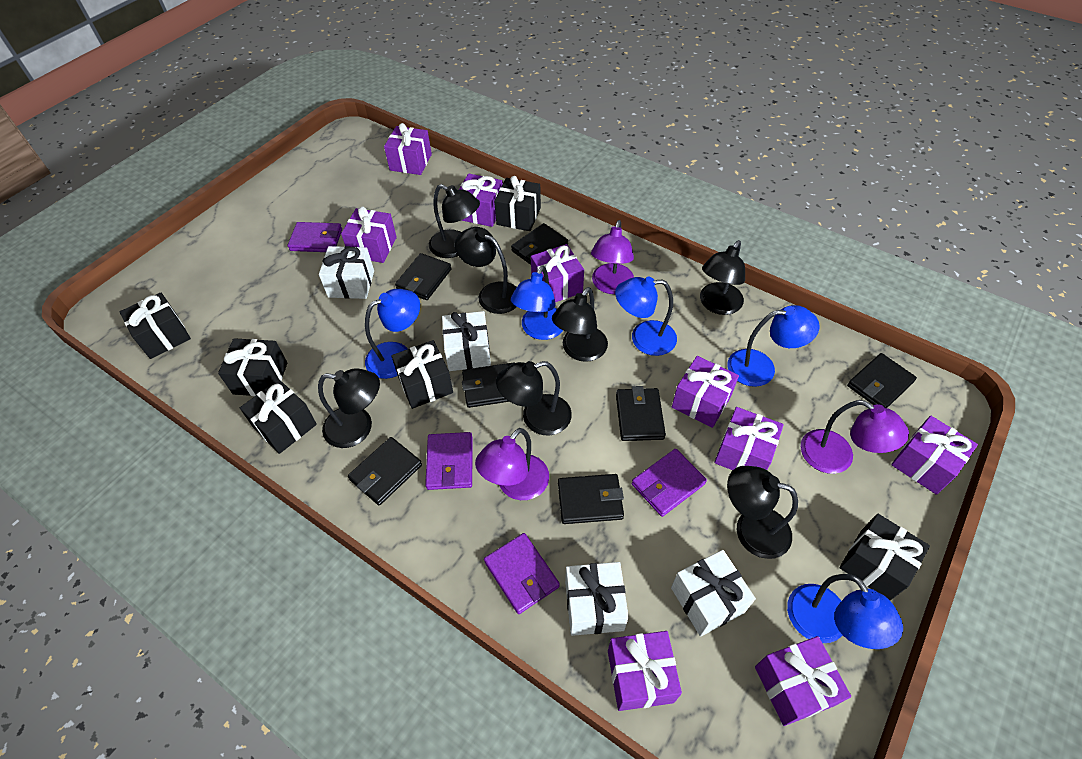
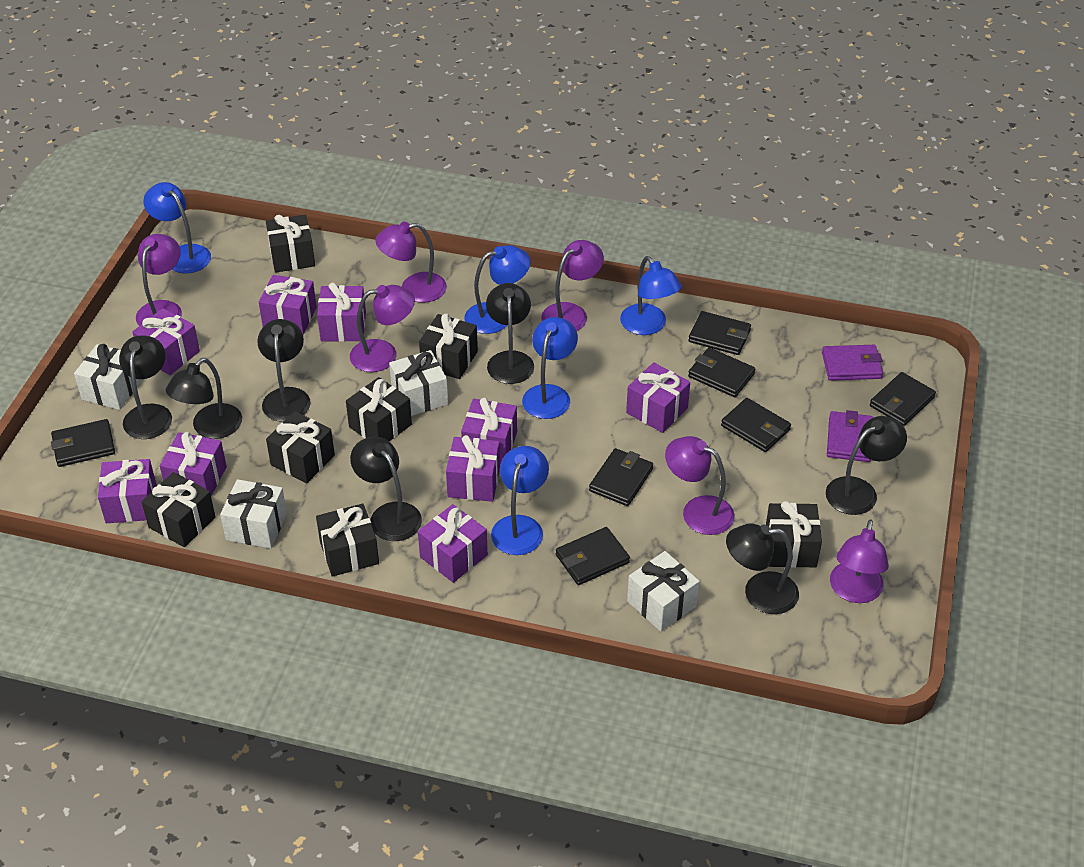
black gift: 6 -> 7
purple lamp: 3 -> 6
purple wallet: 4 -> 2

